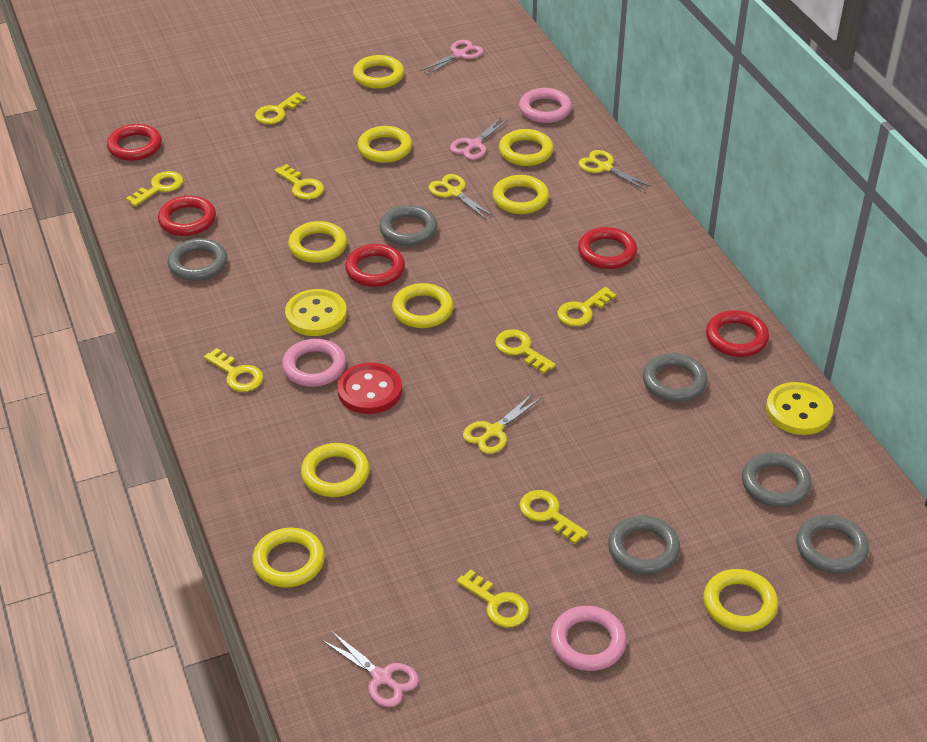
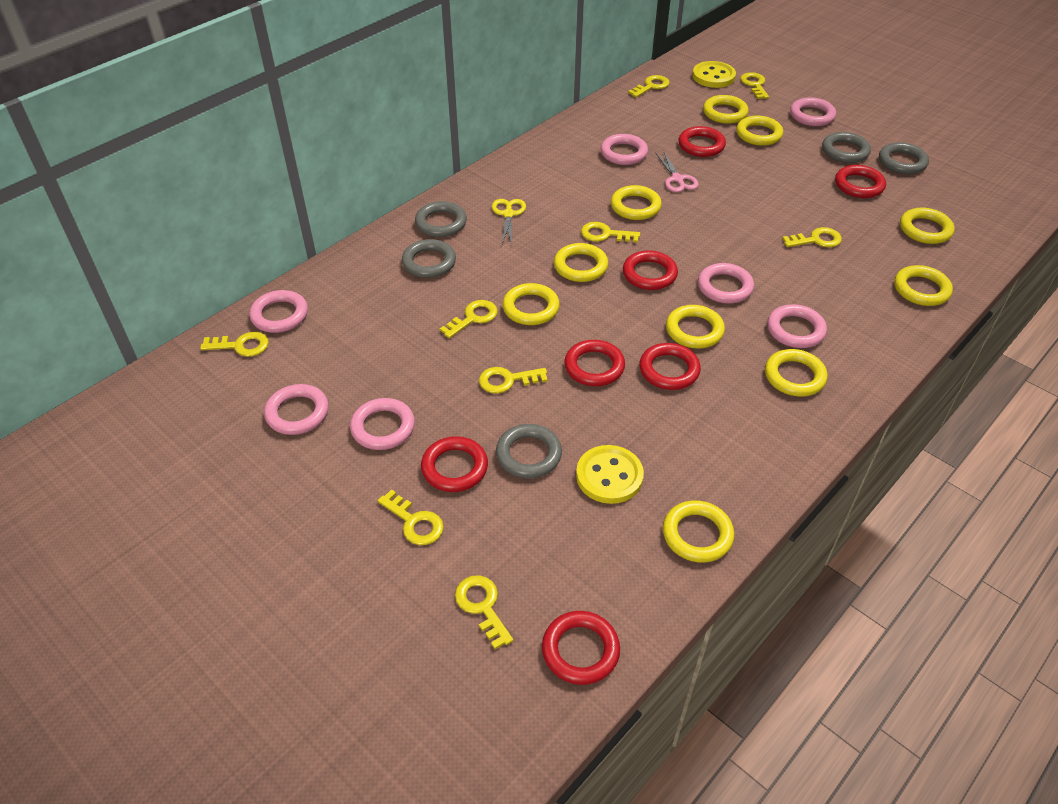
grey ring: 6 -> 5
pink ring: 3 -> 7
pink scissors: 3 -> 1
red button: 1 -> 0
red ring: 5 -> 7
yellow key: 8 -> 9
yellow ring: 9 -> 10
yellow scissors: 3 -> 1

